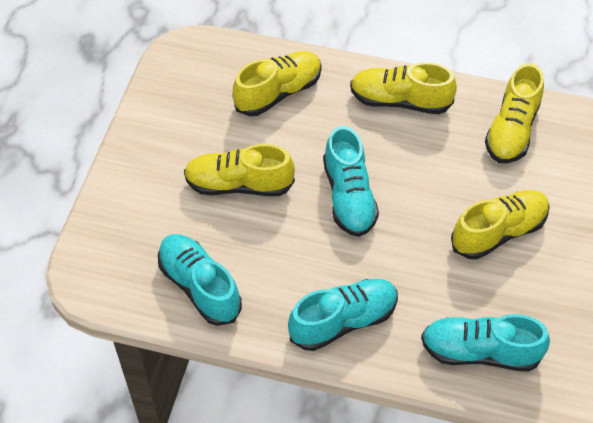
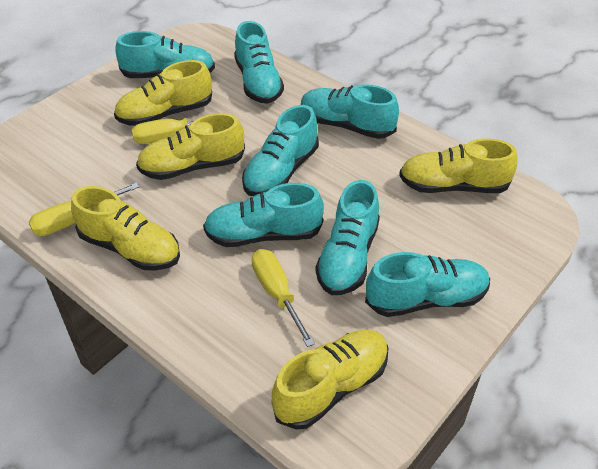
turquoise shoe: 4 -> 7
yellow screwdriver: 0 -> 3

